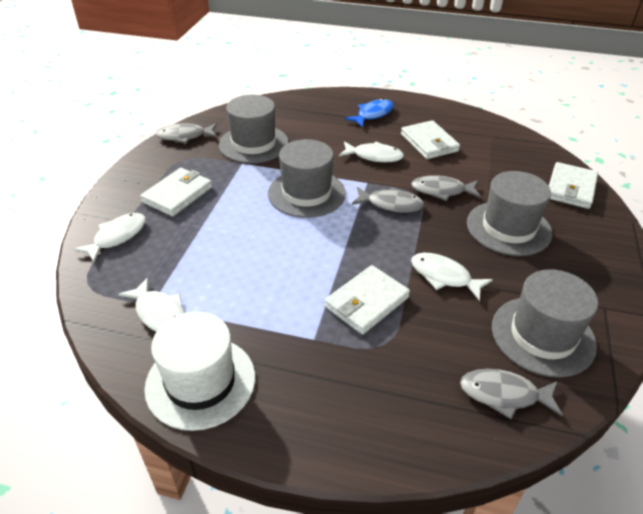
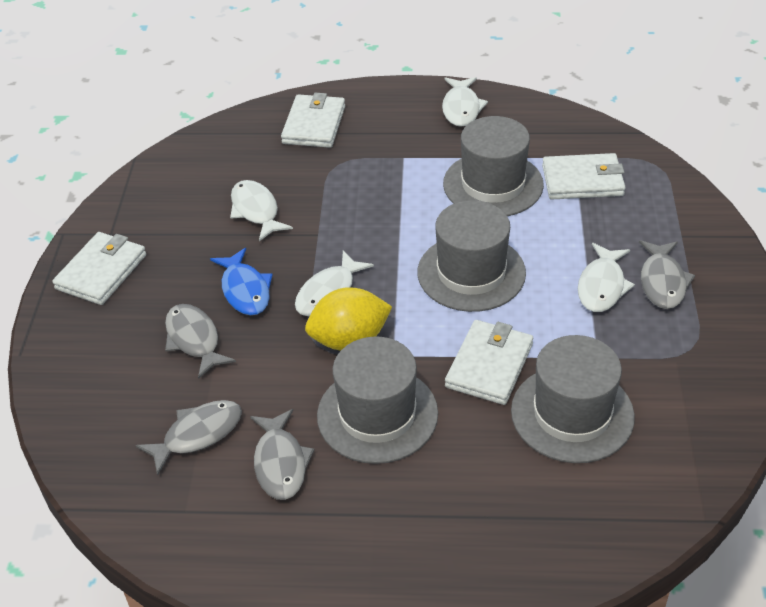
white hat: 1 -> 0
yellow lemon: 0 -> 1

